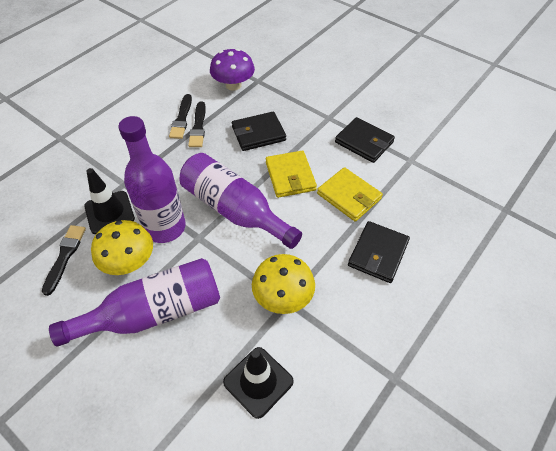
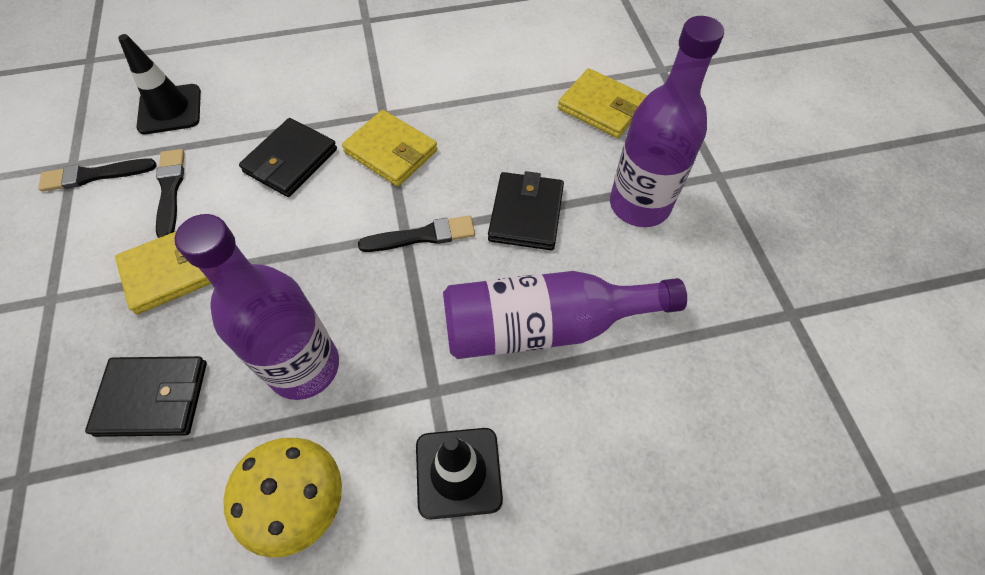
purple mushroom: 1 -> 0
yellow mushroom: 2 -> 1
yellow wallet: 2 -> 3

